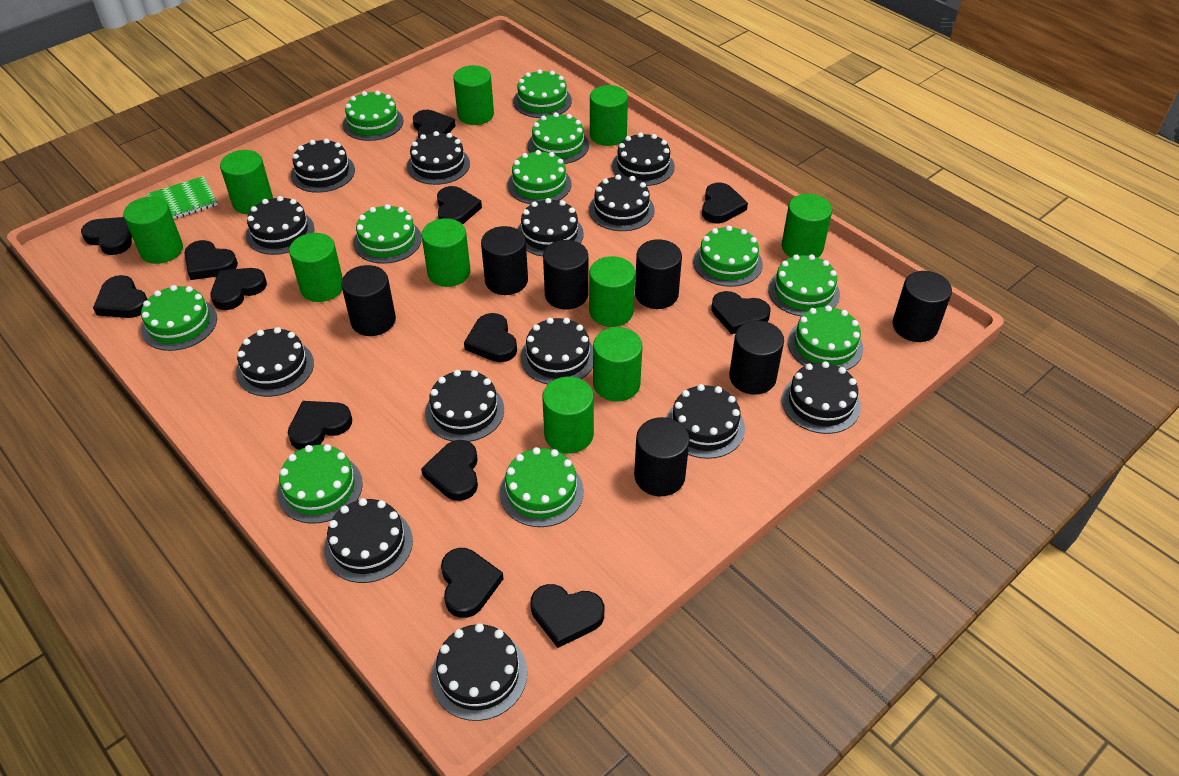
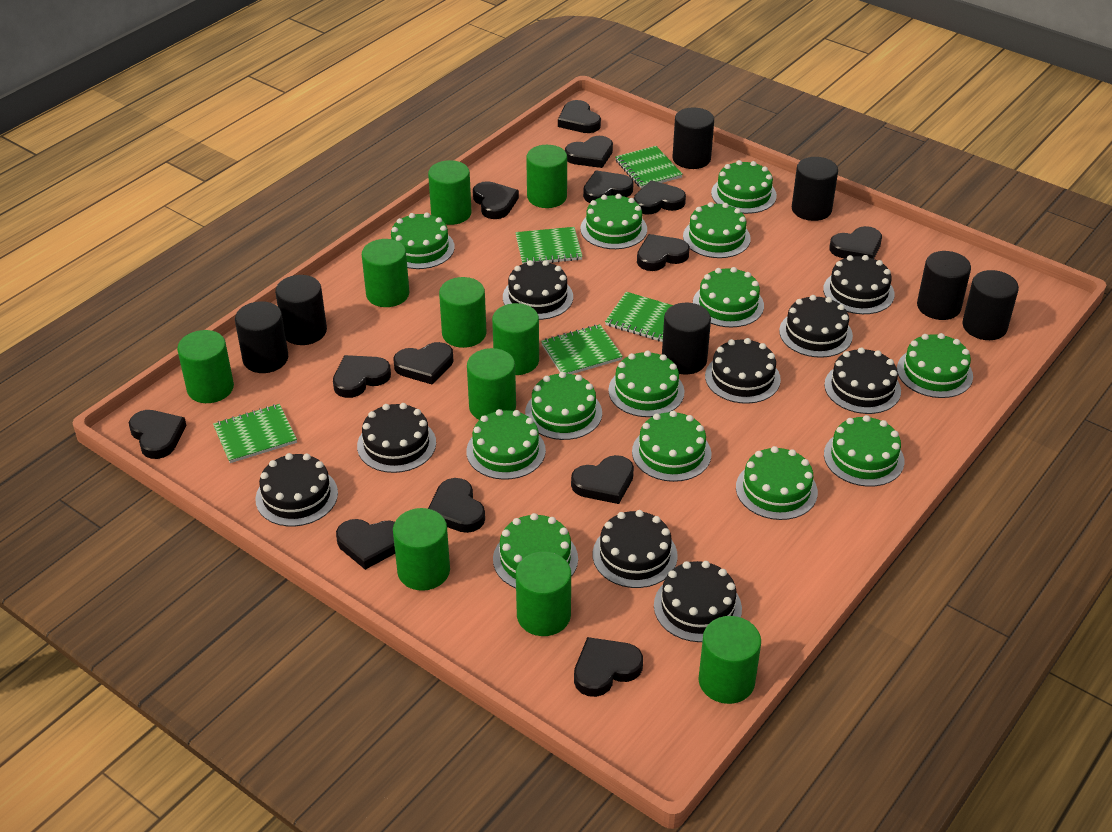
black cake: 13 -> 9
black heart: 13 -> 14
green cake: 11 -> 13
green notebook: 1 -> 5

